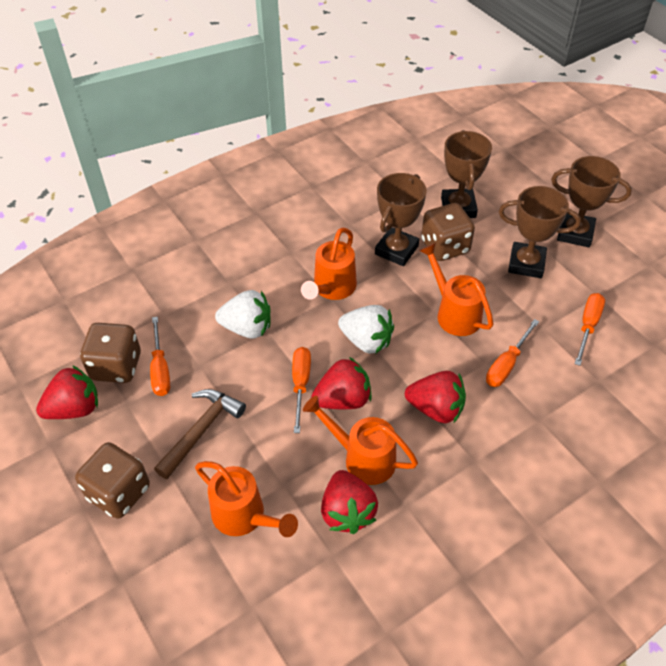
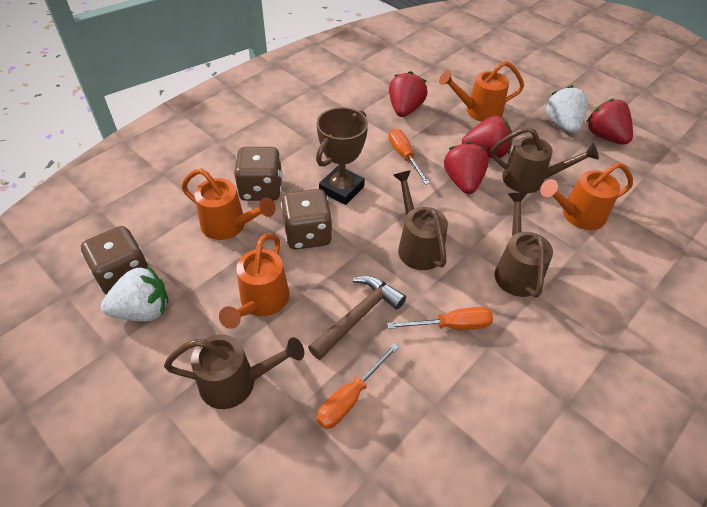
brown trophy: 4 -> 1
brown watering can: 0 -> 4
orange screwdriver: 4 -> 3

